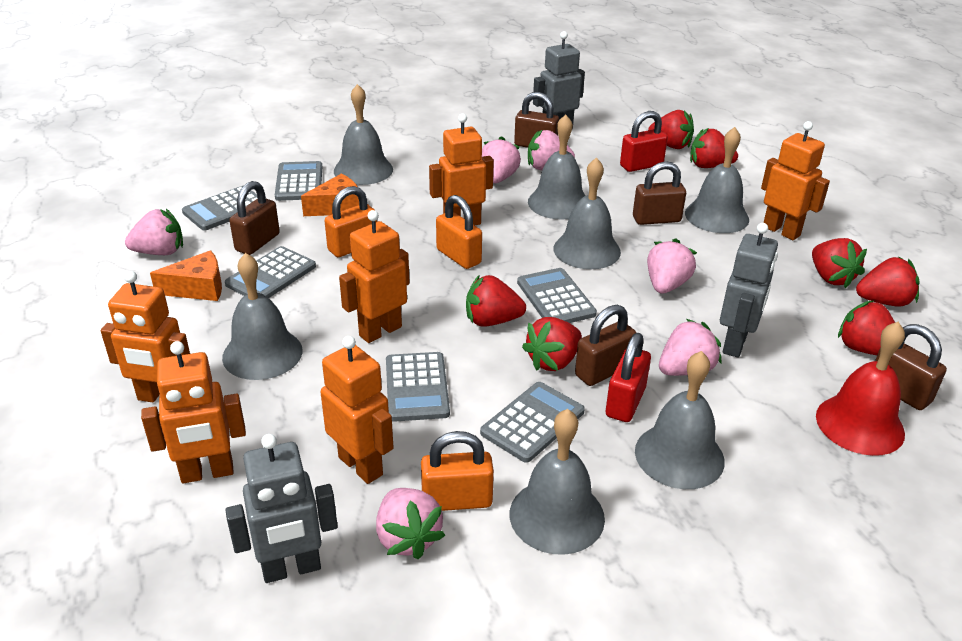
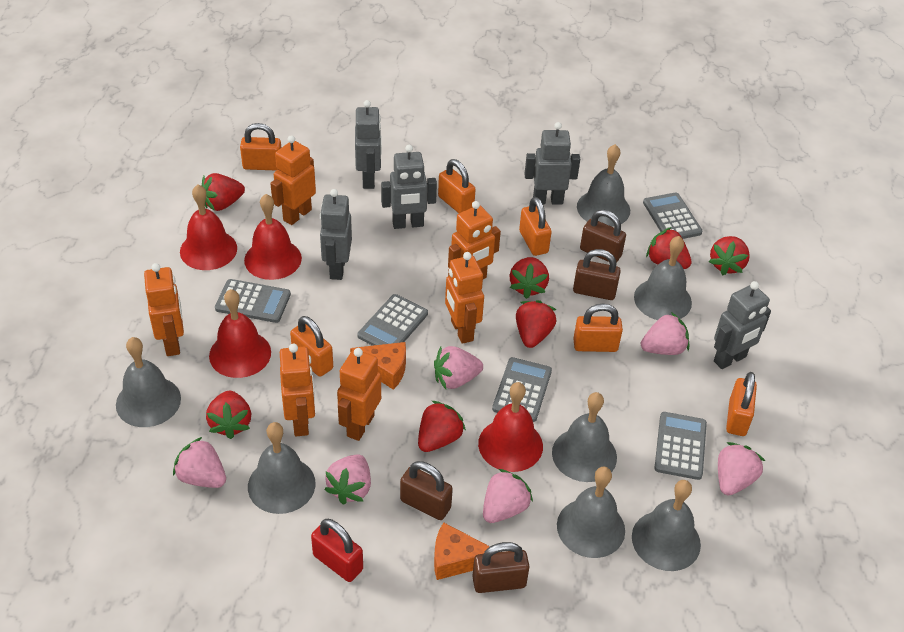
brown padlock: 5 -> 4
grey calculator: 6 -> 5
grey robot: 3 -> 5
orange padlock: 3 -> 6
red bell: 1 -> 4
red padlock: 2 -> 1

